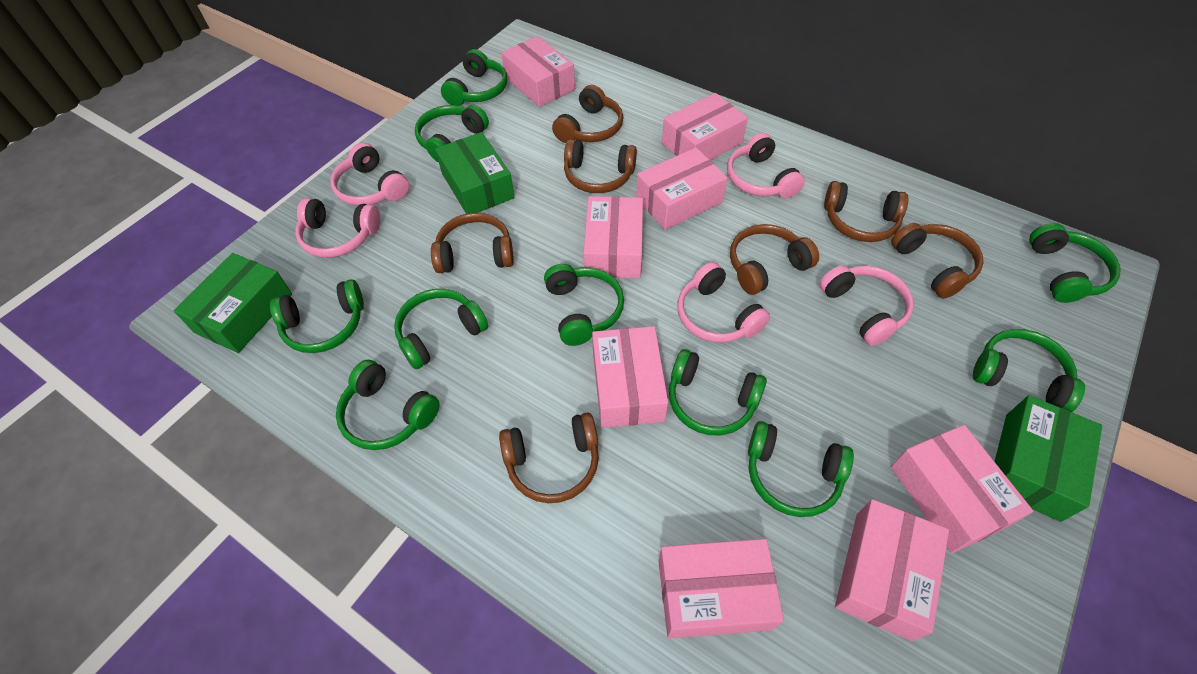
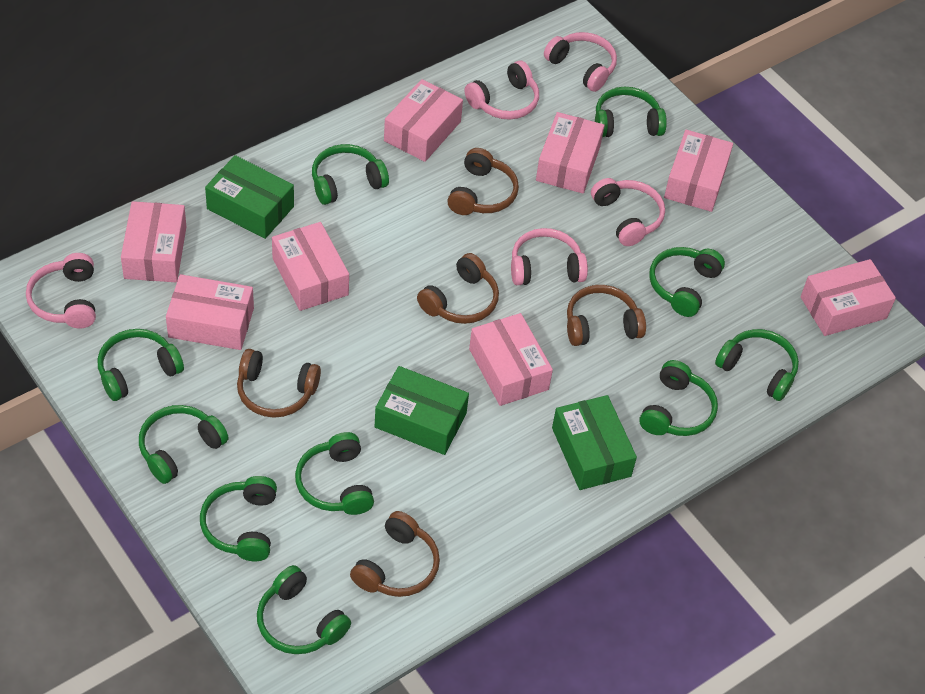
brown headphones: 7 -> 5

